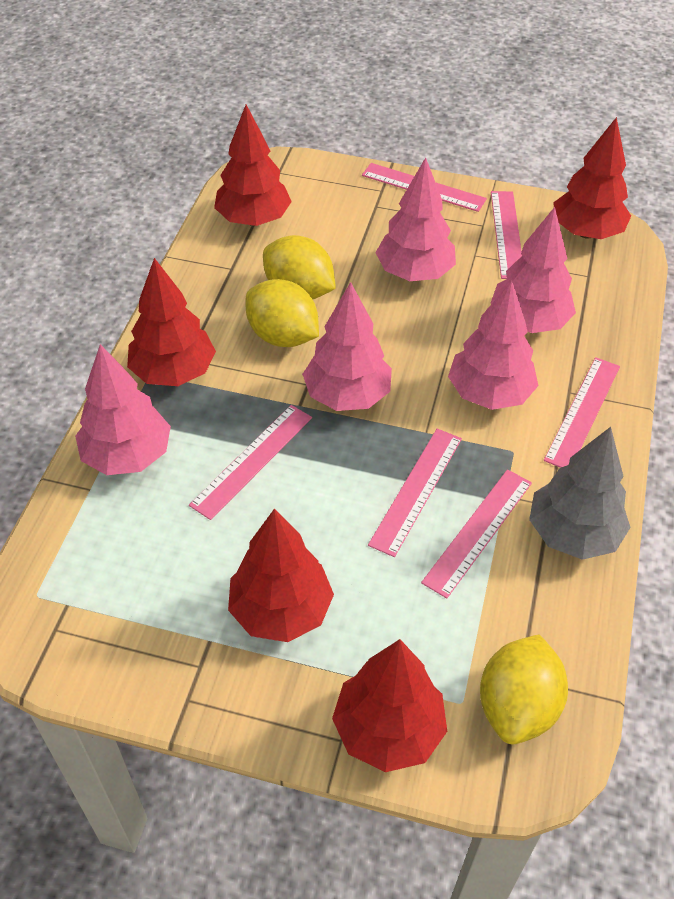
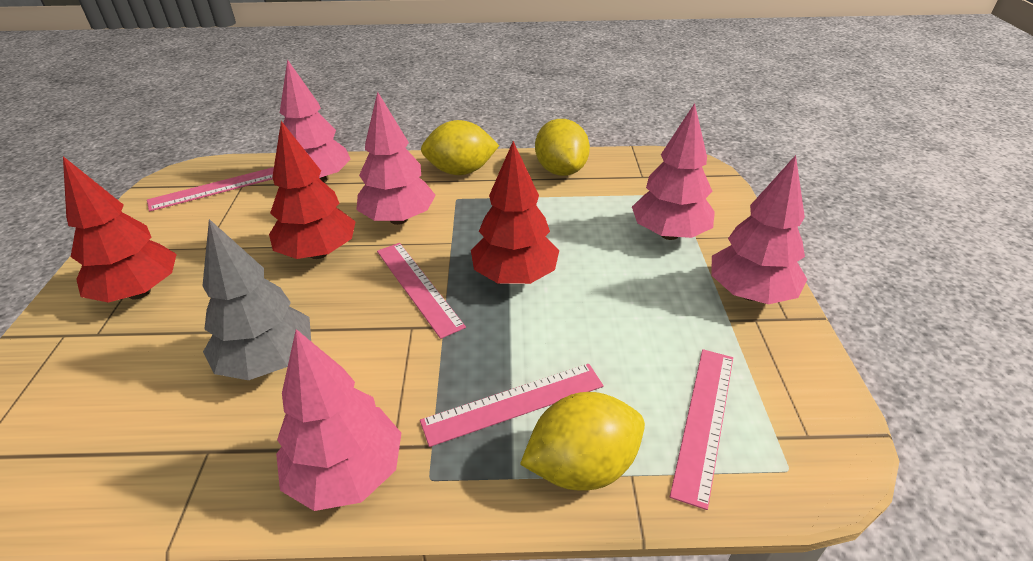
pink ruler: 6 -> 4
red tree: 5 -> 3

